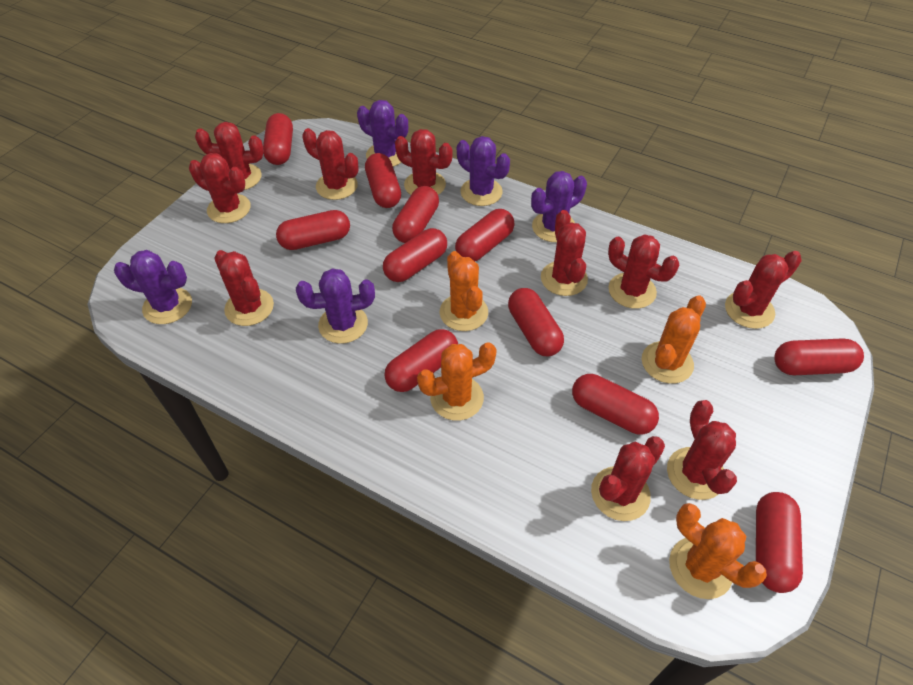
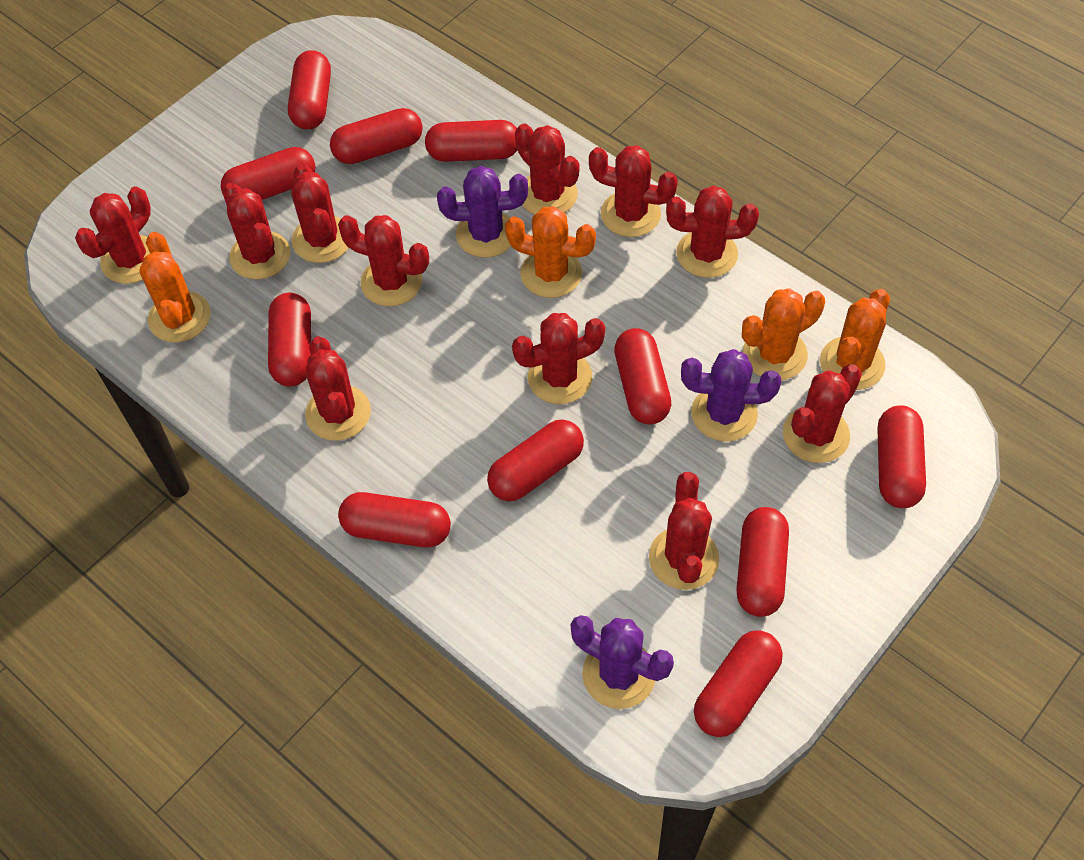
purple cactus: 5 -> 3
red cactus: 10 -> 11

